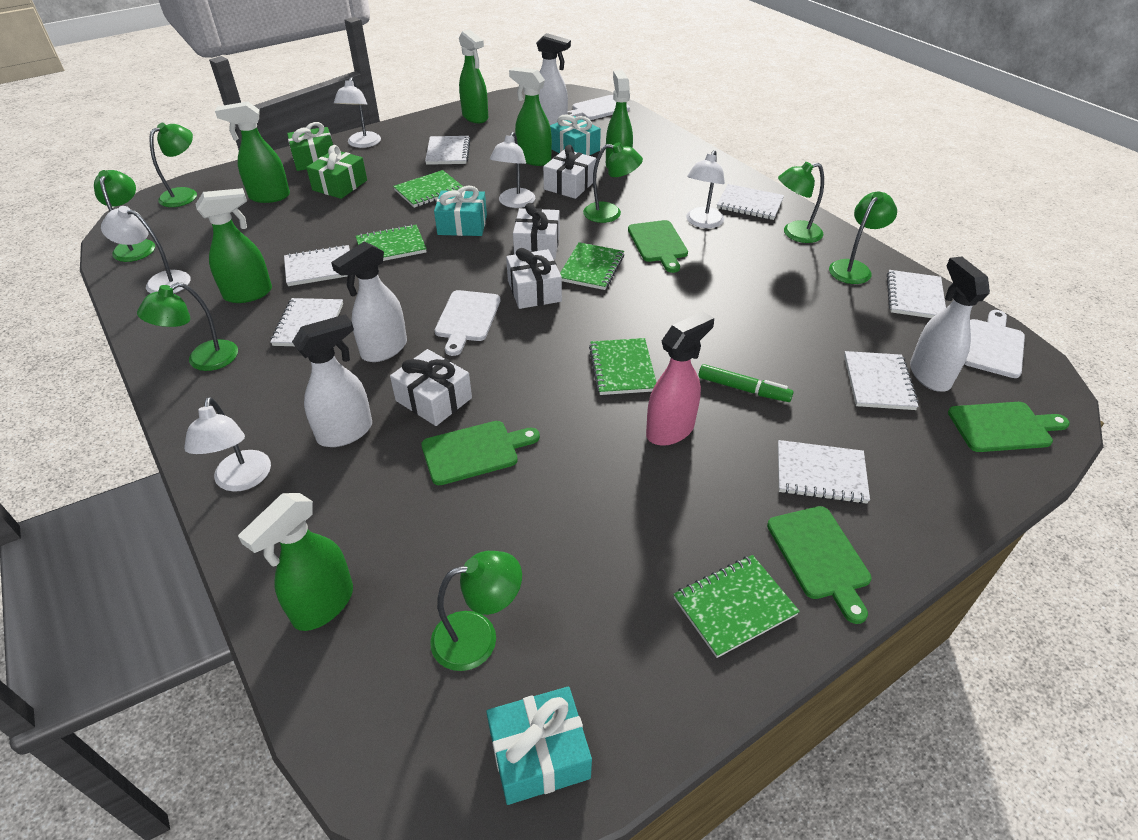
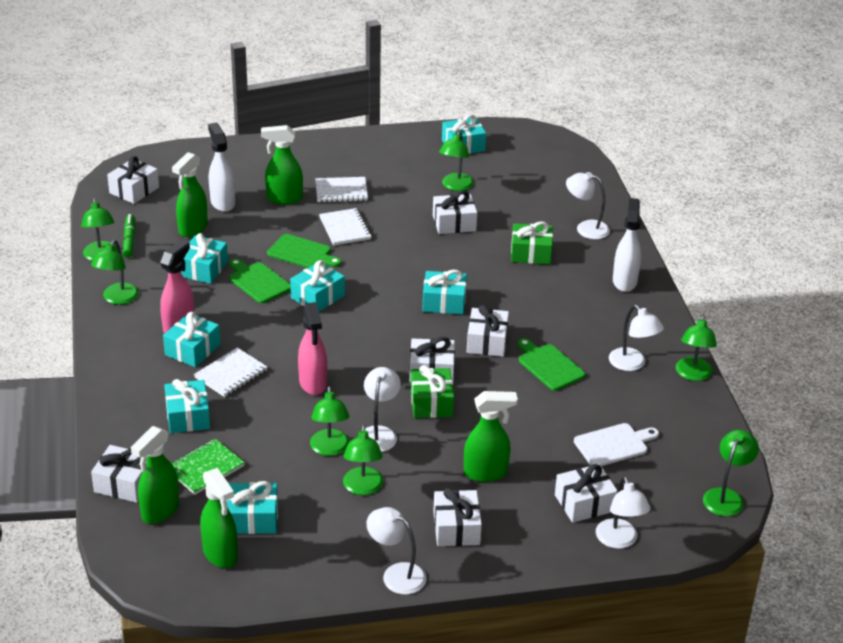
green cutting board: 4 -> 3
green notebook: 5 -> 1
green spray bottle: 6 -> 5
pink spray bottle: 1 -> 2
turquoise gift: 3 -> 7
white cutting board: 3 -> 1
white gift: 4 -> 7
white notebook: 7 -> 3
white spray bottle: 4 -> 2

